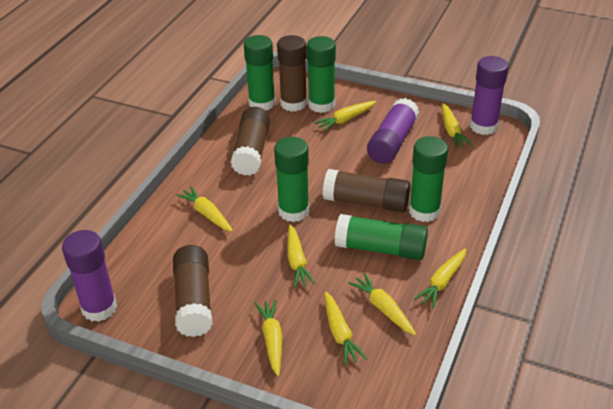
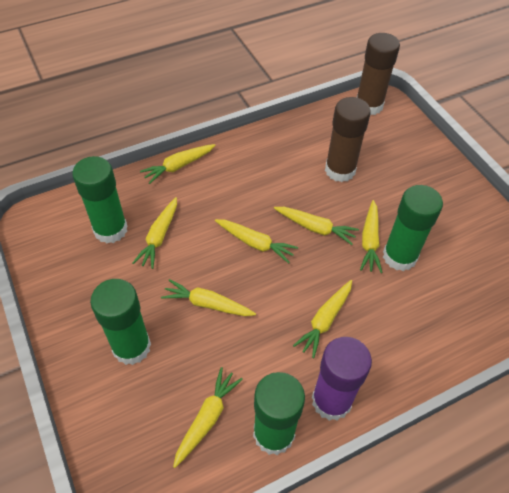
brown glue stick: 4 -> 2
green glue stick: 5 -> 4
purple glue stick: 3 -> 1

